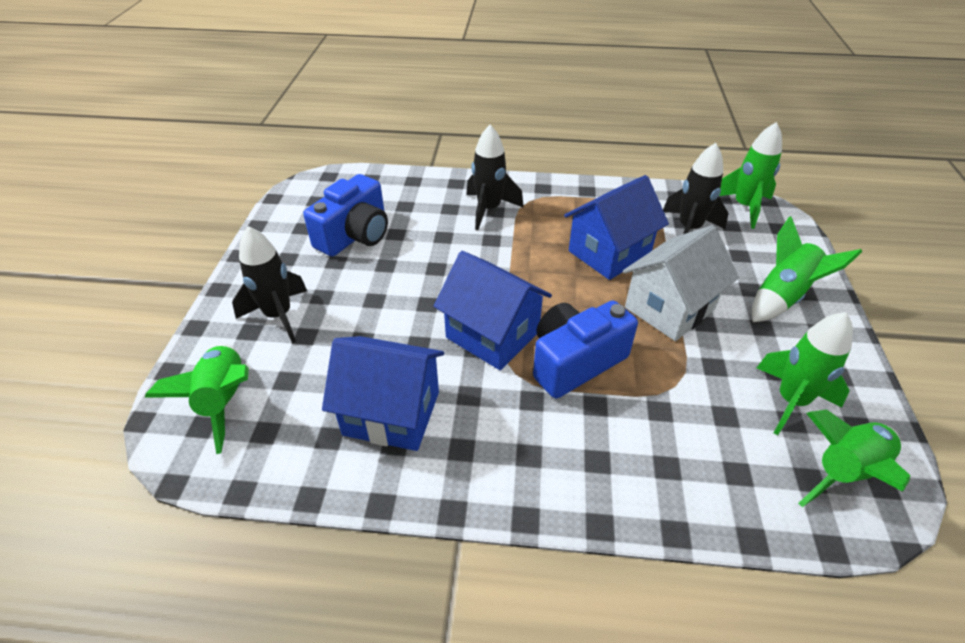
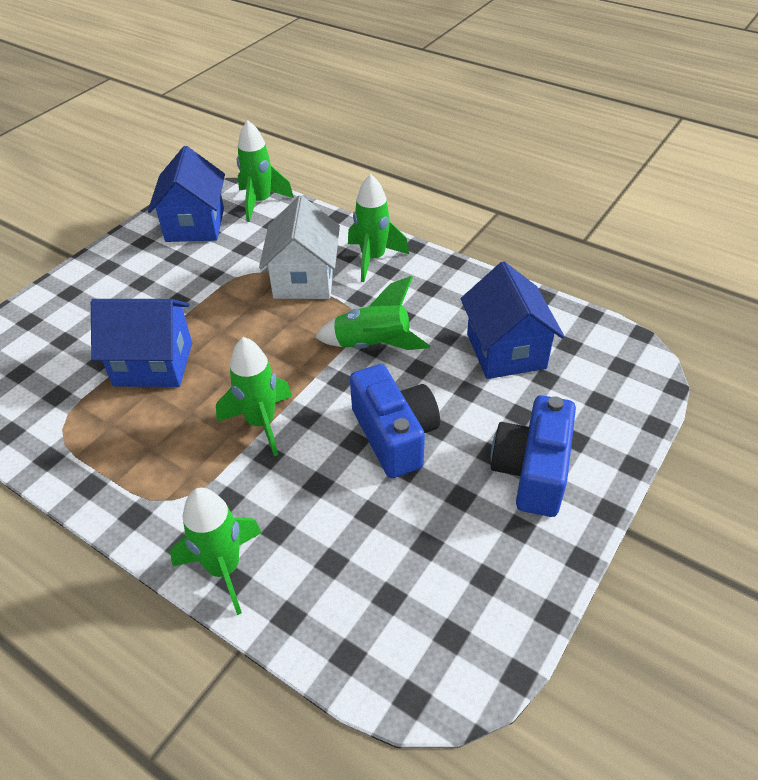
black rocket: 3 -> 0

